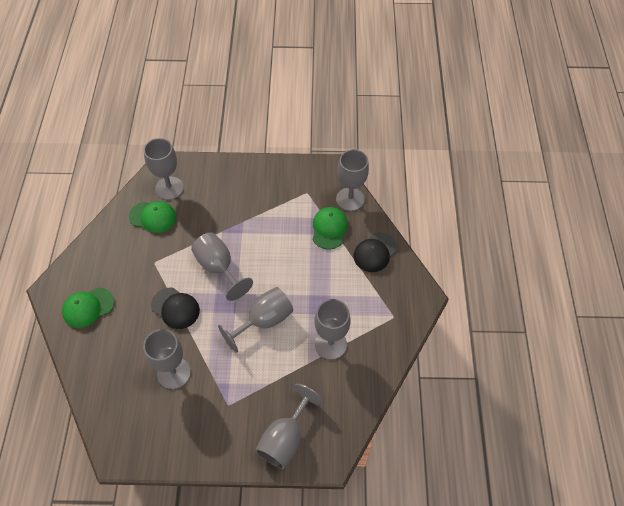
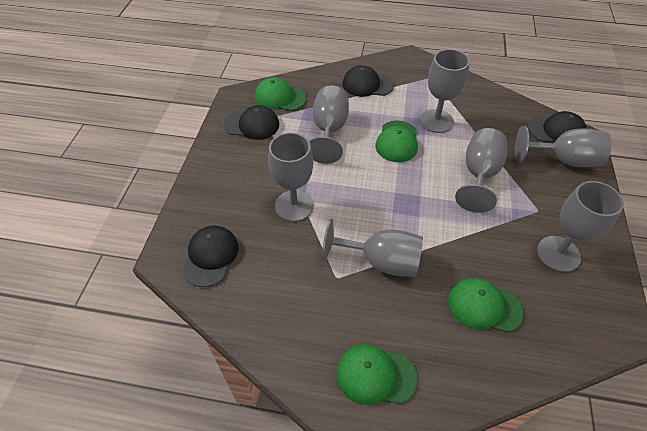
black cap: 2 -> 4
green cap: 3 -> 4

